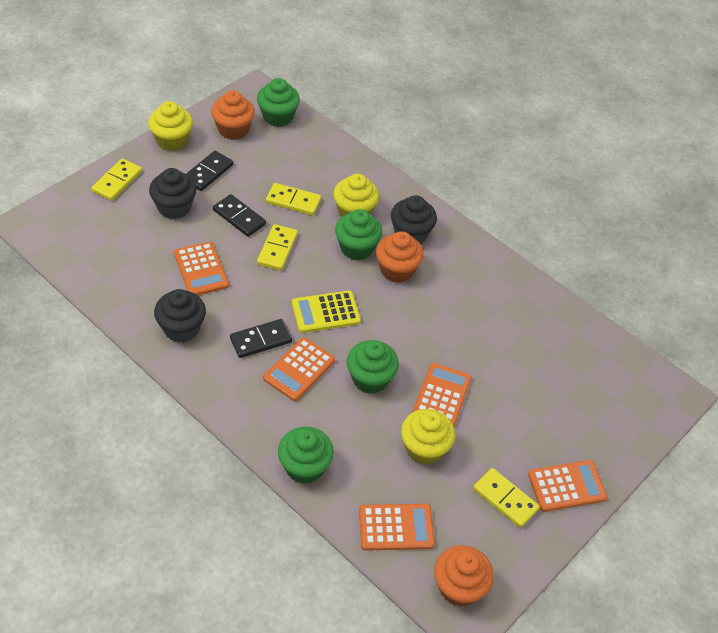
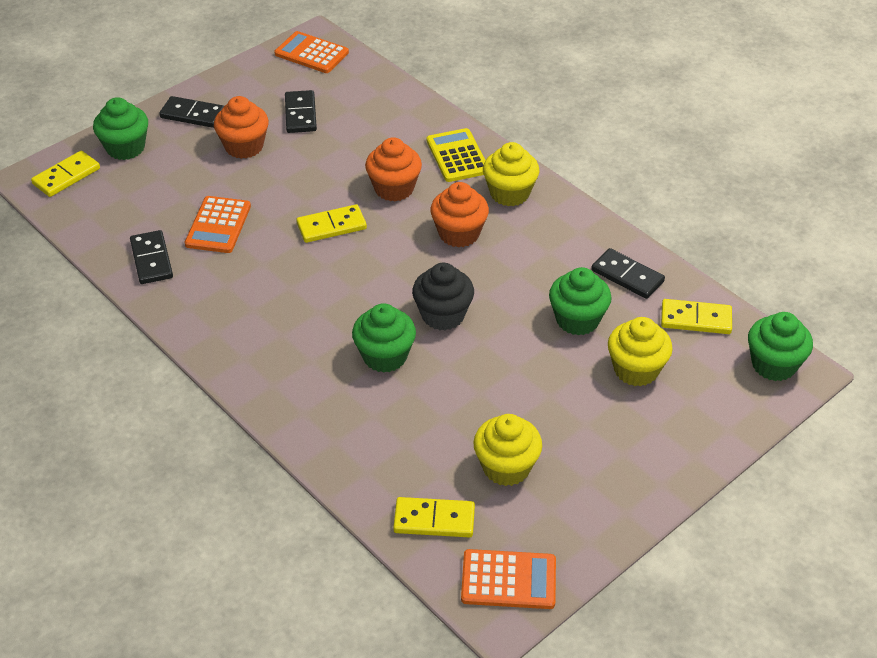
black cupcake: 3 -> 1
black domino: 3 -> 4
orange calculator: 5 -> 3

